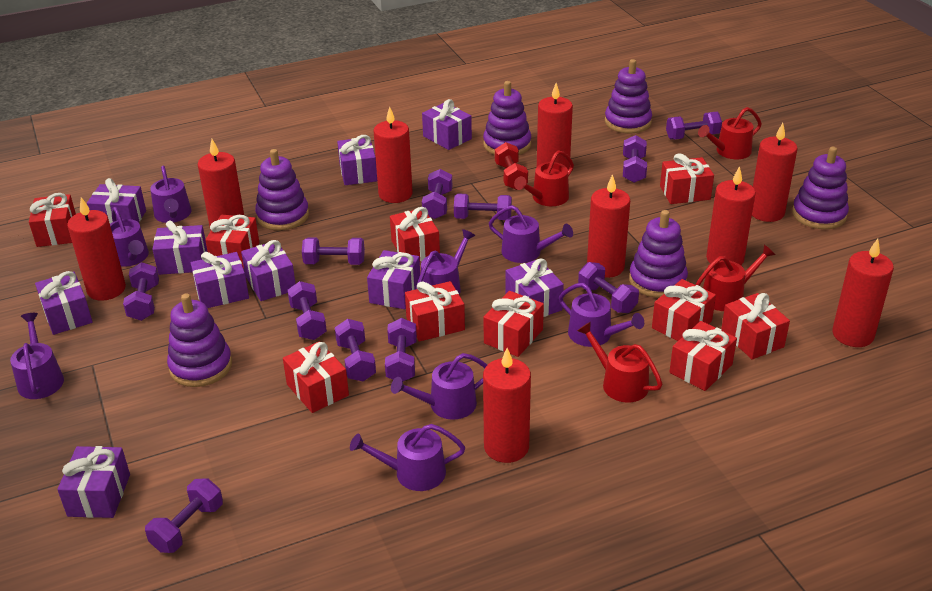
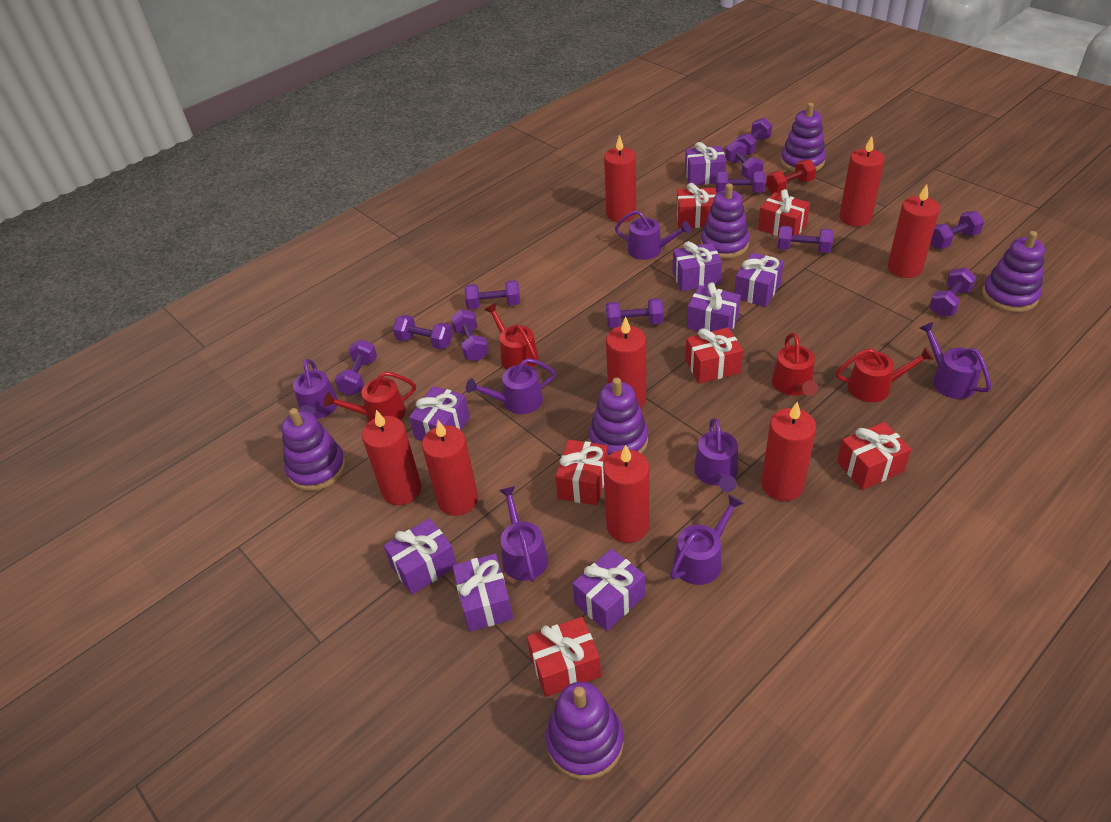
purple gift: 10 -> 8
purple watering can: 8 -> 7
red candle: 9 -> 8
red gift: 10 -> 6

